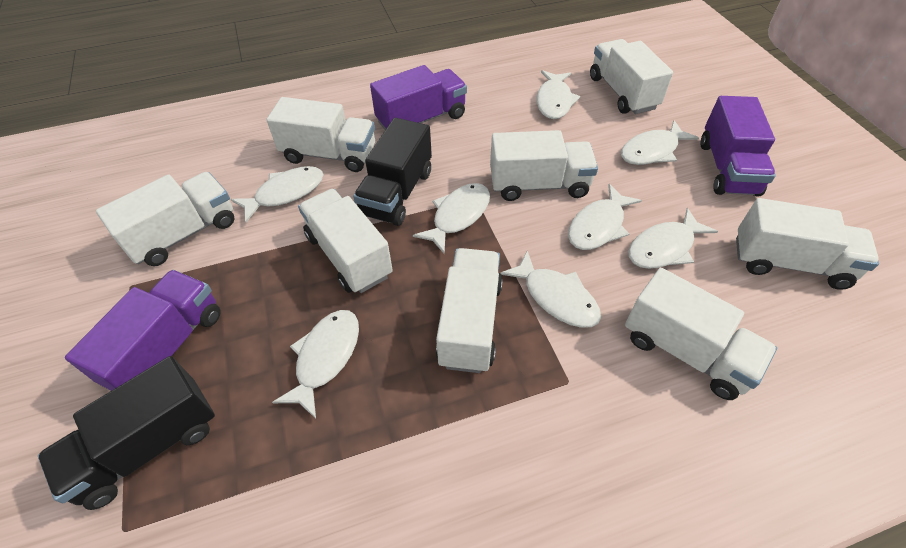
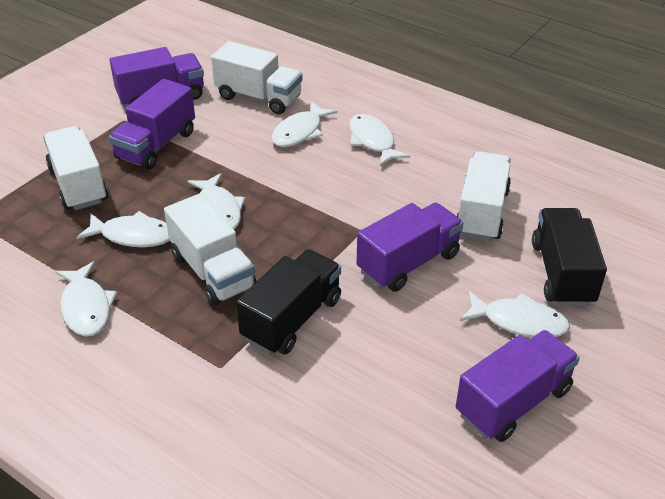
purple truck: 3 -> 4
white fish: 8 -> 6
white truck: 8 -> 4

